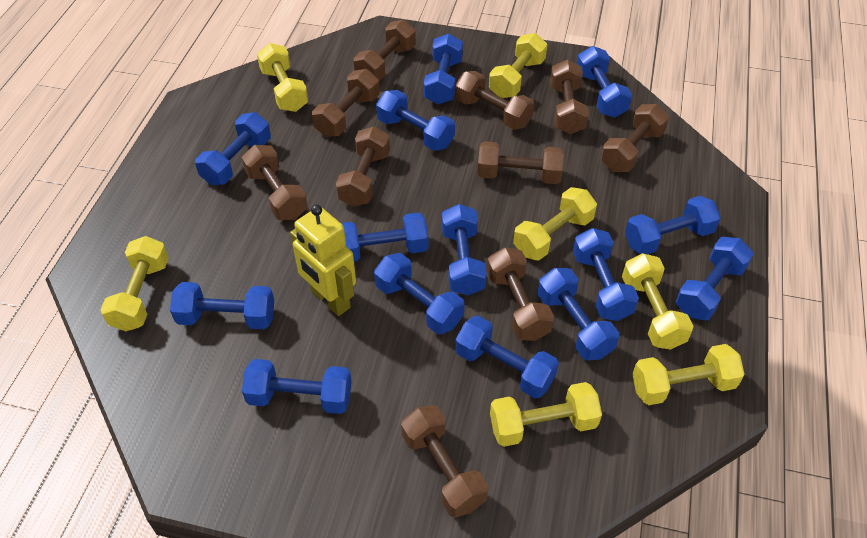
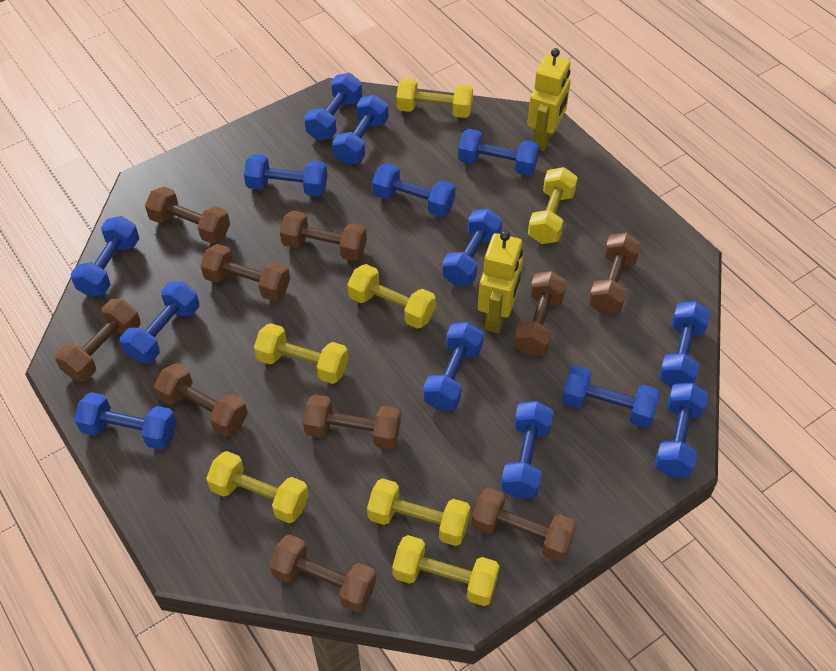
yellow robot: 1 -> 2

